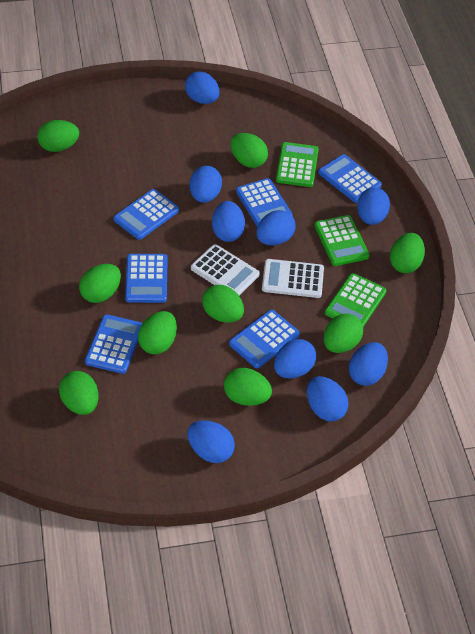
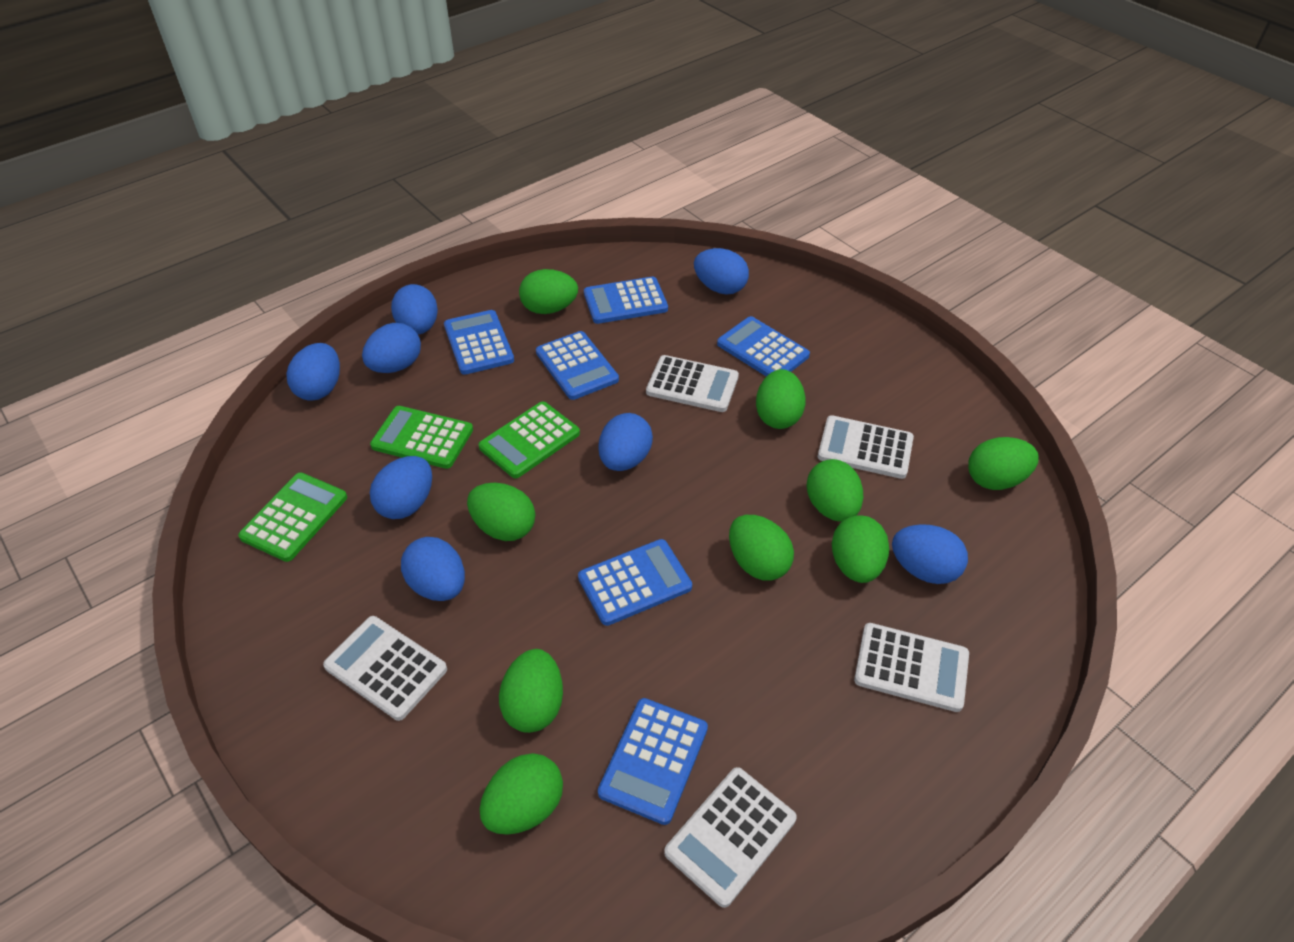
blue egg: 9 -> 8
white calculator: 2 -> 5

